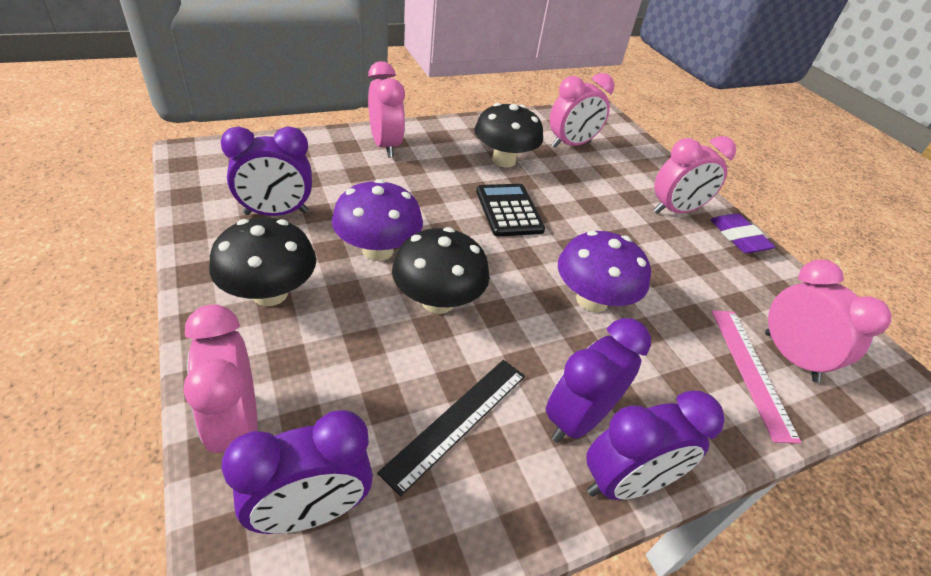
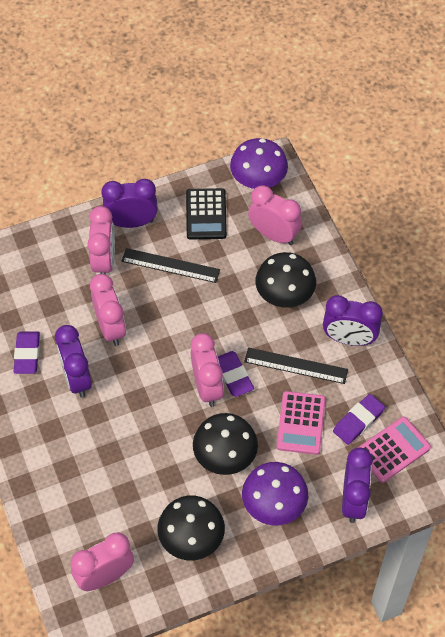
black ruler: 1 -> 2
pink calculator: 0 -> 2
pink ruler: 1 -> 0
purple eraser: 1 -> 3

